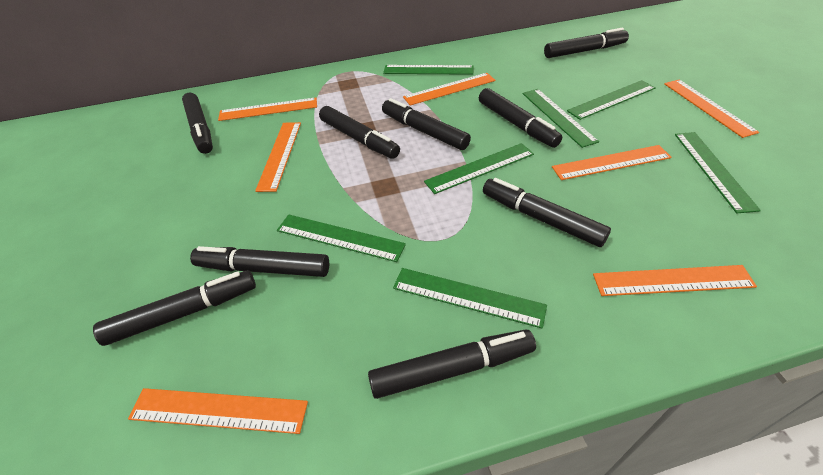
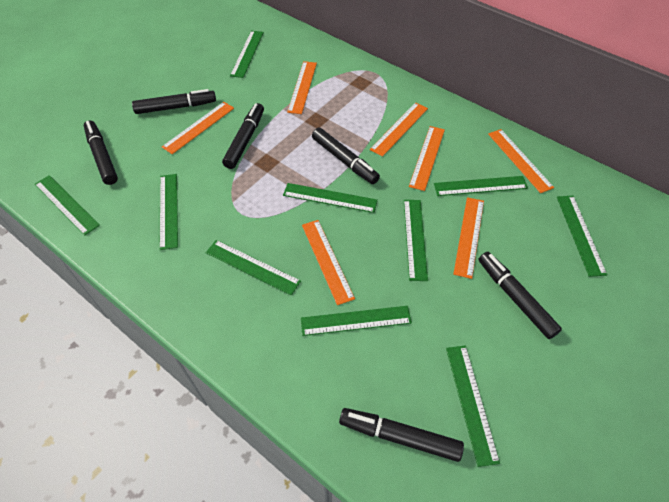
black marker: 9 -> 6
green ruler: 7 -> 10

